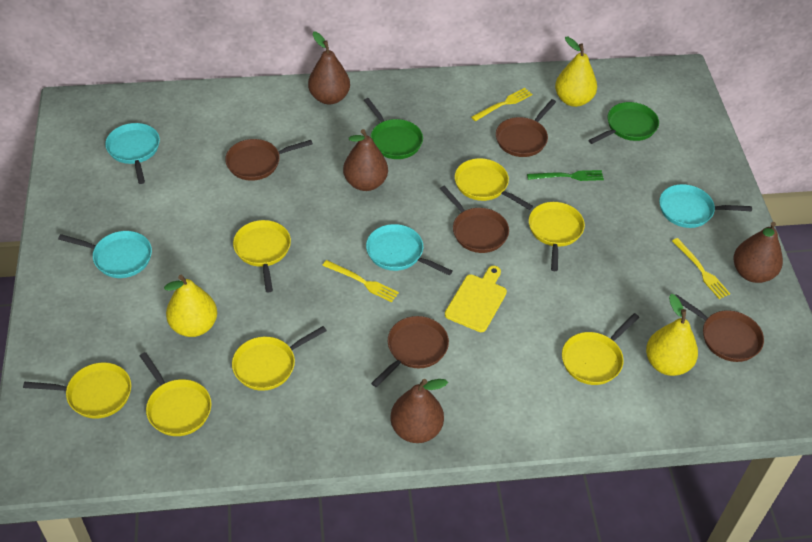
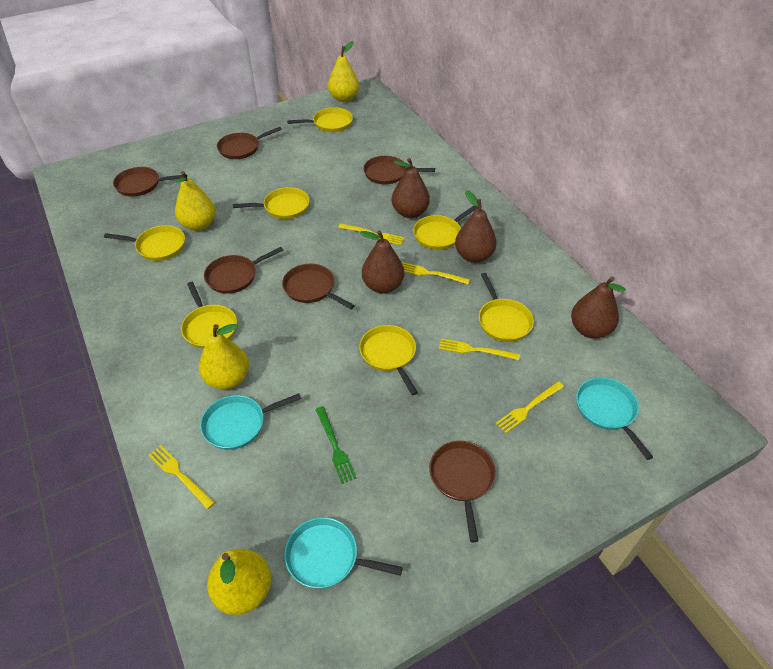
brown pan: 5 -> 6
green pan: 2 -> 0
turquoise pan: 4 -> 3
yellow cutting board: 1 -> 0
yellow fork: 3 -> 5
yellow pear: 3 -> 4

